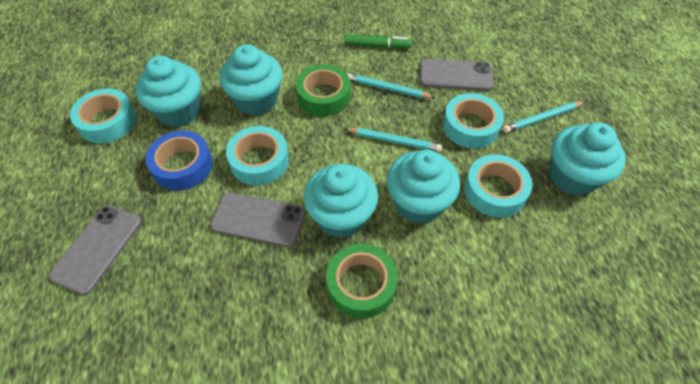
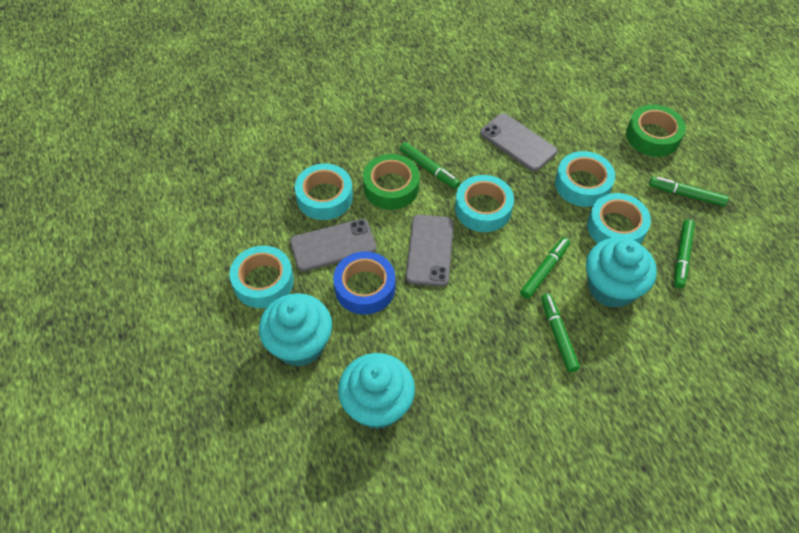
green marker: 1 -> 5
turquoise cupcake: 5 -> 3
turquoise pencil: 3 -> 0
turquoise tape: 4 -> 5

